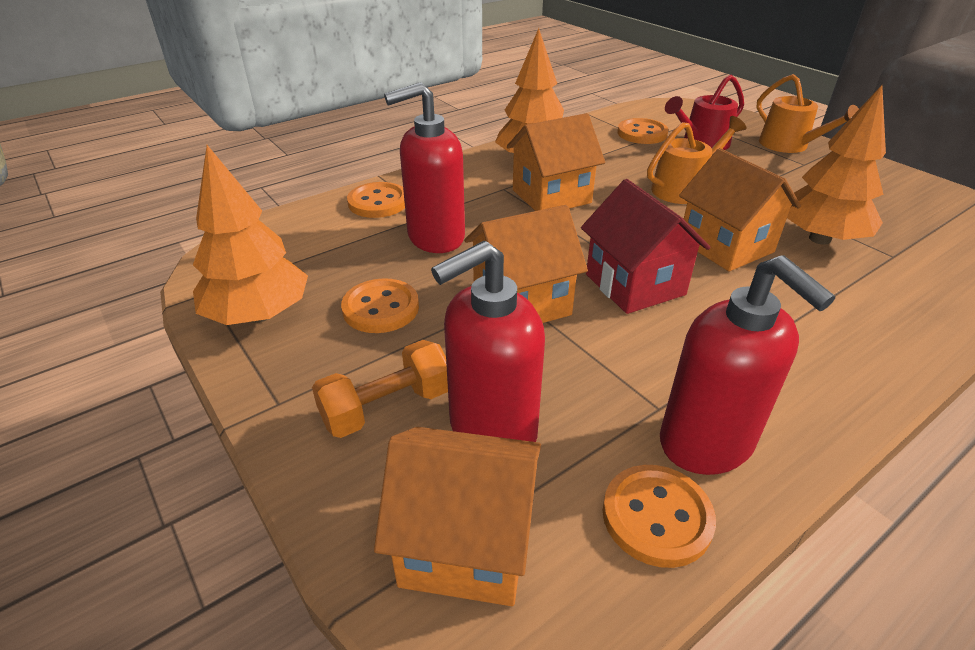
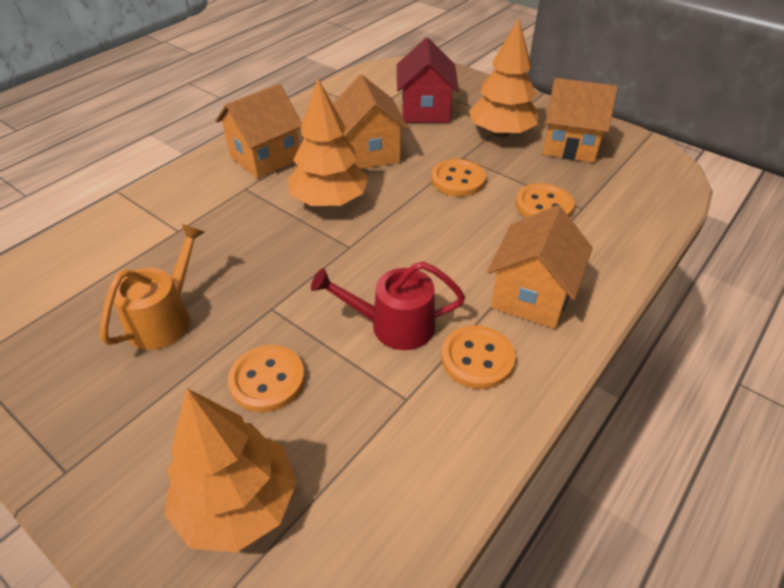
orange dumbbell: 1 -> 0
orange watering can: 2 -> 1
red soap dispenser: 3 -> 0

